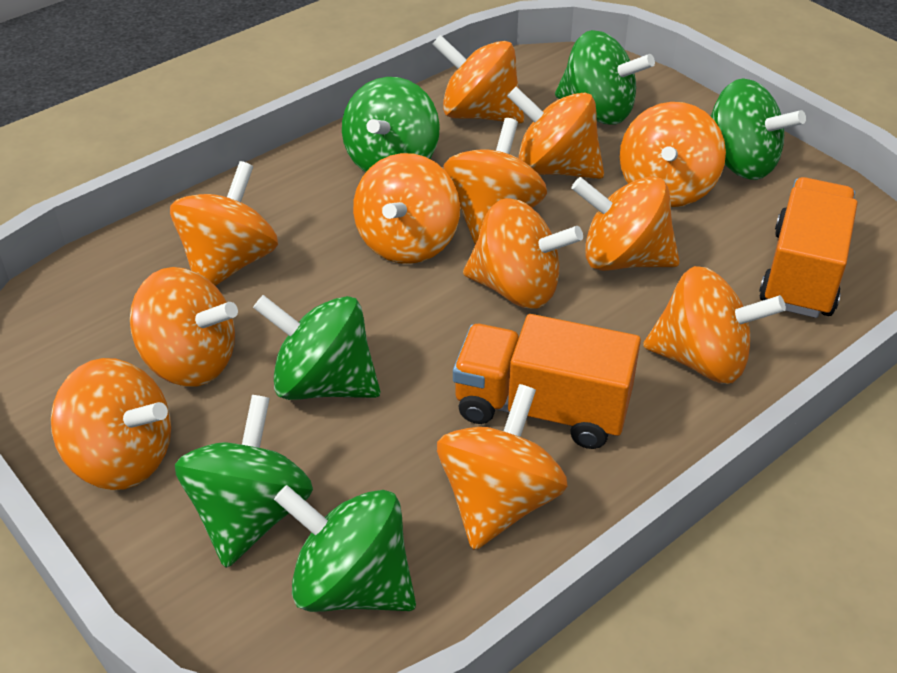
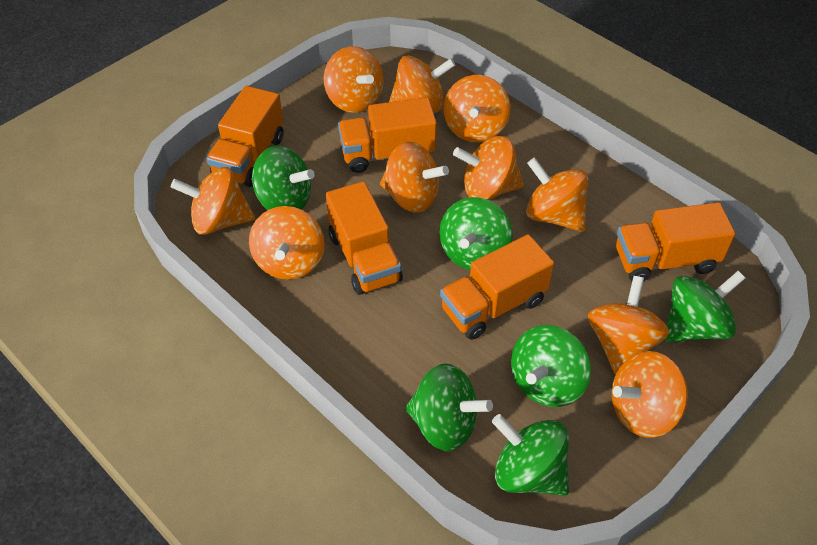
orange spinning top: 12 -> 10
orange truck: 2 -> 5

